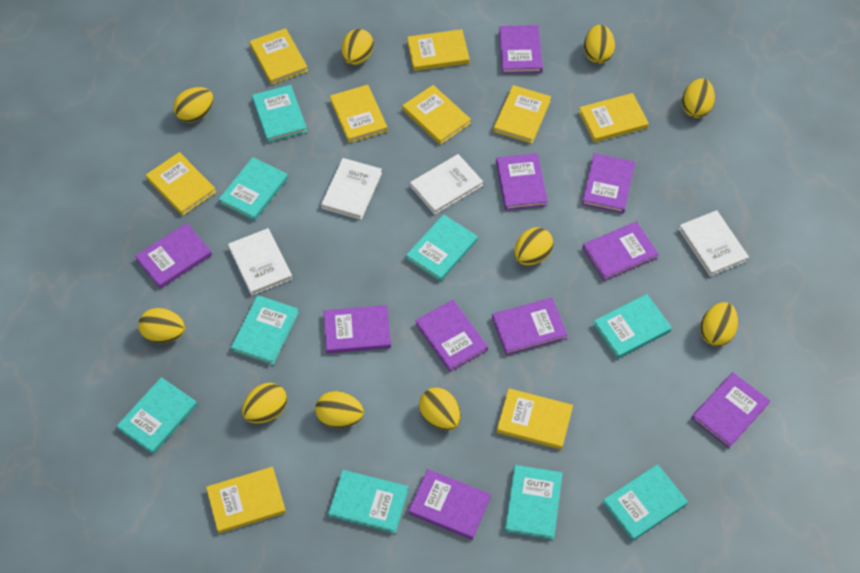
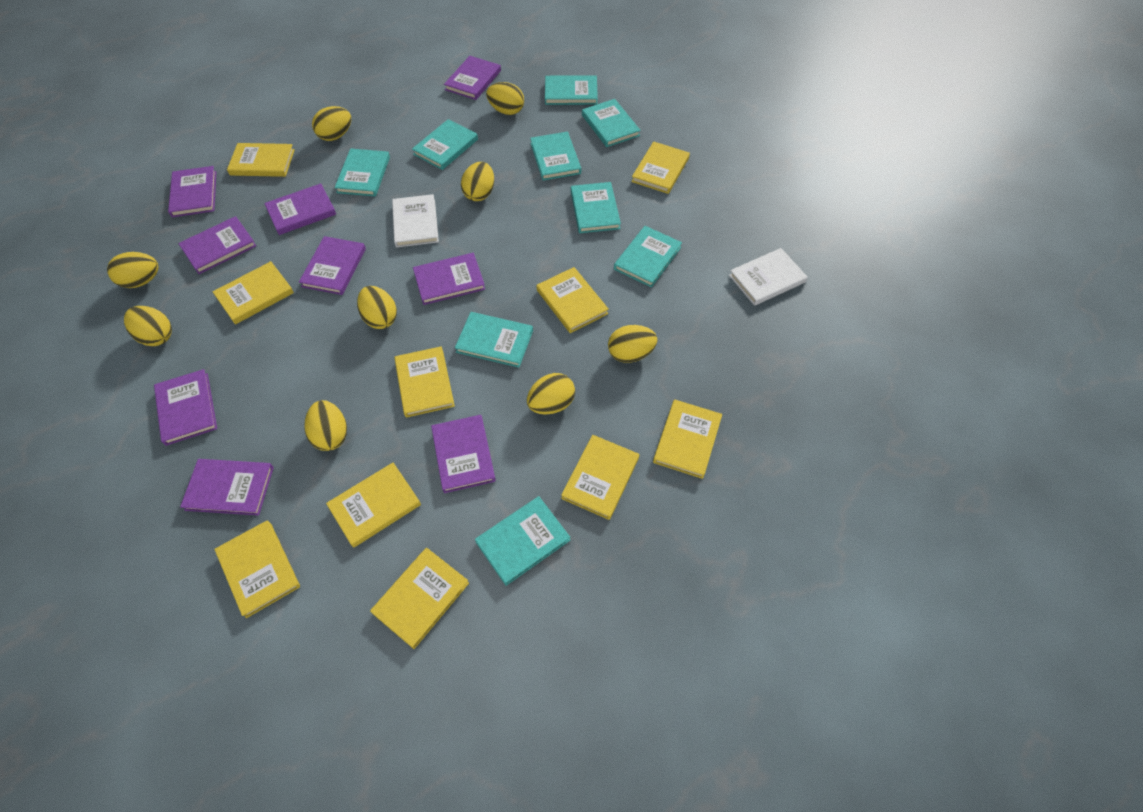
purple book: 10 -> 9
white book: 4 -> 2
yellow book: 9 -> 10
yellow egg: 10 -> 9

